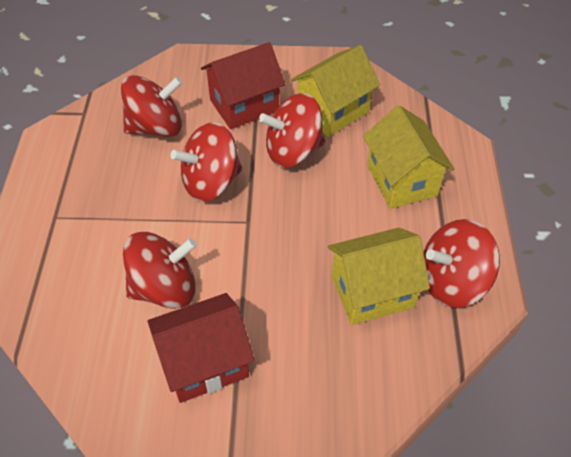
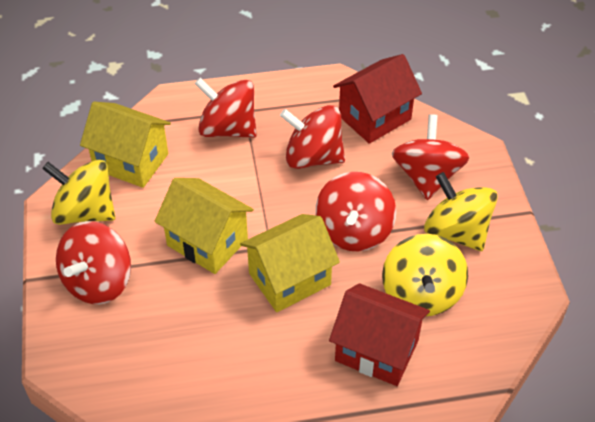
yellow spinning top: 0 -> 3

